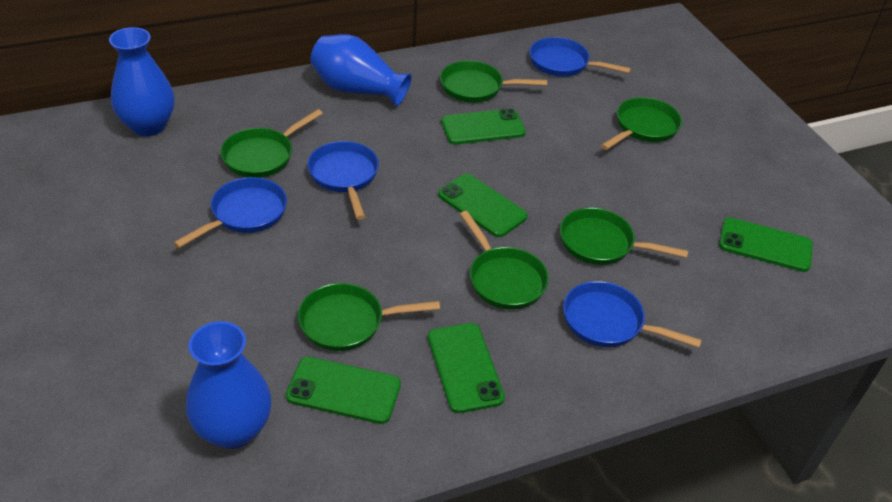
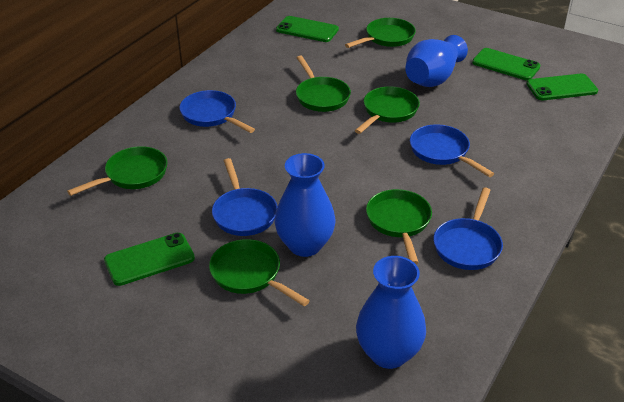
green phone: 5 -> 4

